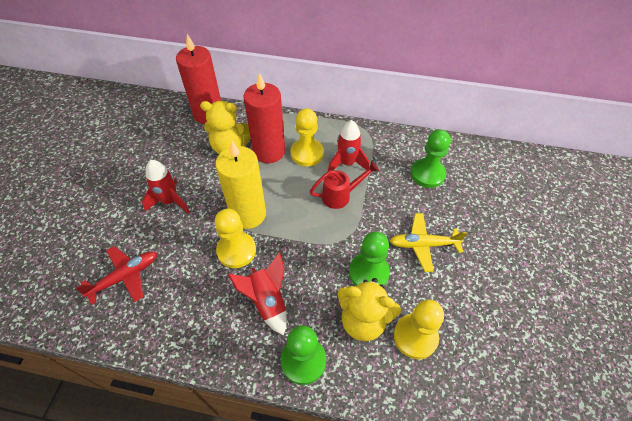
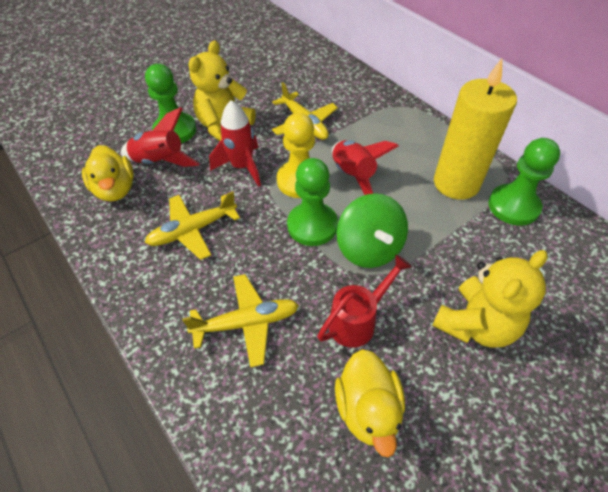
green spinning top: 0 -> 1
red candle: 2 -> 0
red plane: 1 -> 0
yellow duck: 0 -> 2
yellow pawn: 3 -> 1
yellow plane: 1 -> 3

